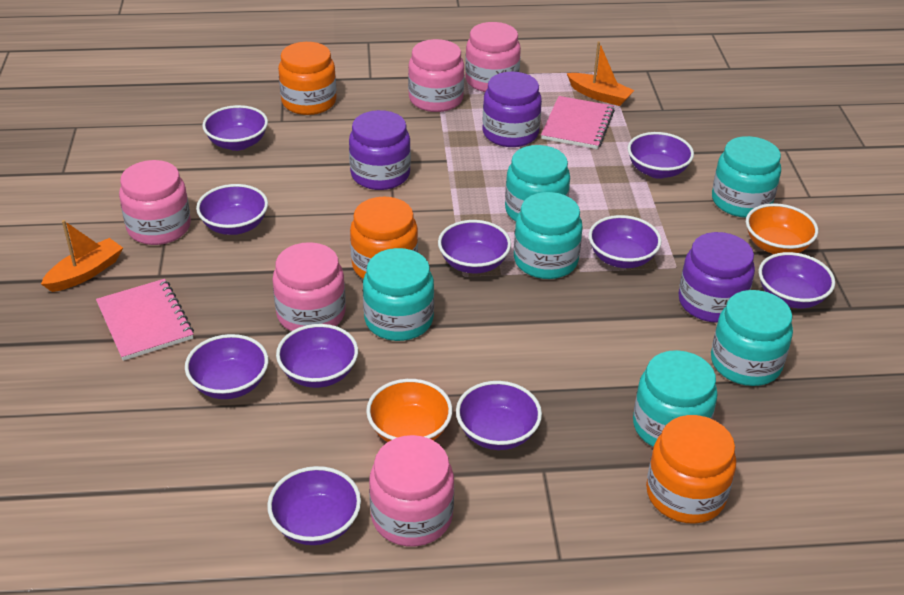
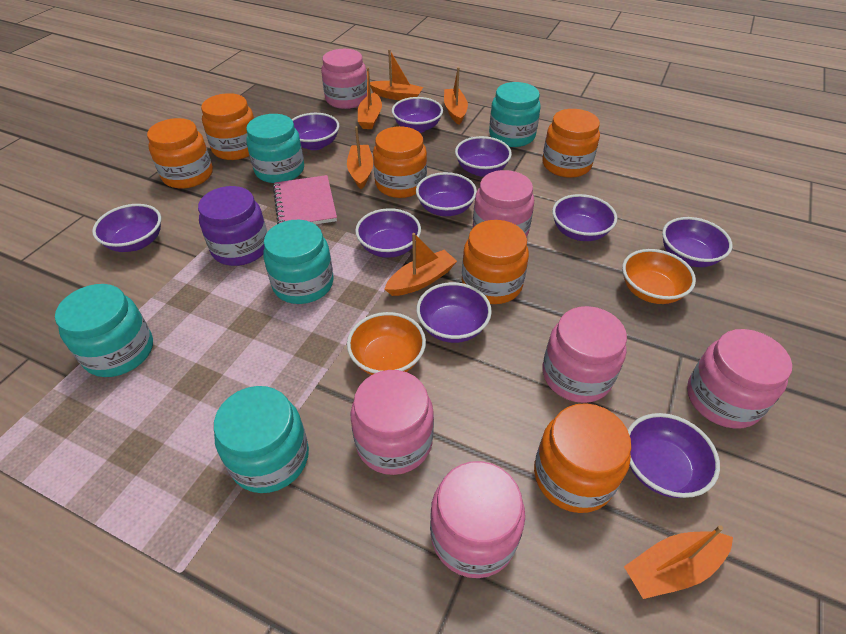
orange boat: 2 -> 6
orange jar: 3 -> 6
pink jar: 5 -> 6
pink notebook: 2 -> 1
purple jar: 3 -> 1
turquoise jar: 6 -> 5

